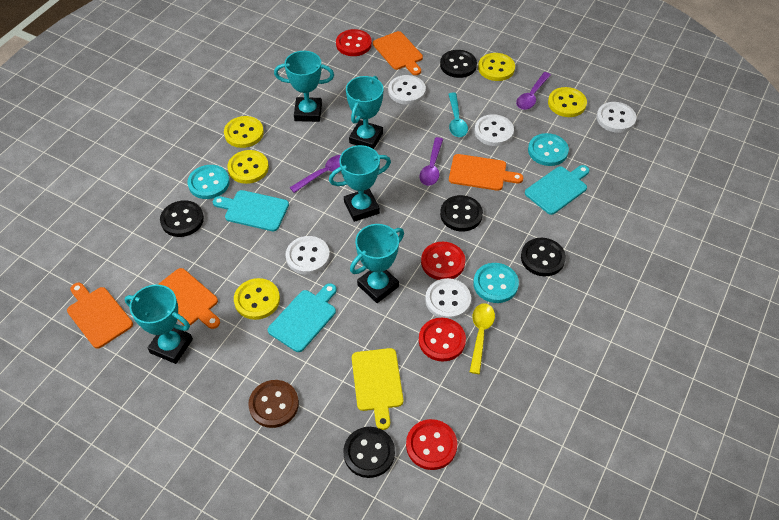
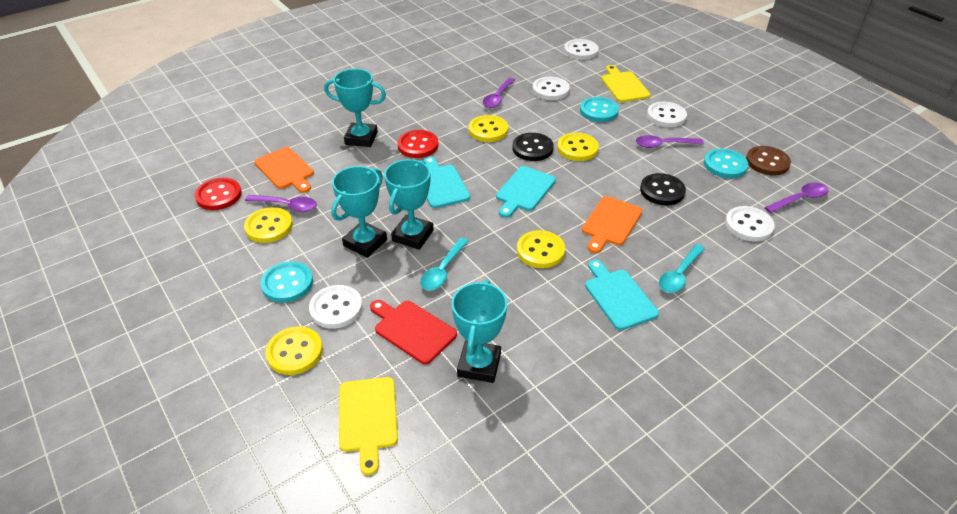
black button: 5 -> 2
orange cutting board: 4 -> 2
purple spoon: 3 -> 4
red button: 4 -> 2
red cutting board: 0 -> 1
turquoise spoon: 1 -> 2
turquoise trophy: 5 -> 4
yellow cutting board: 1 -> 2
yellow spoon: 1 -> 0

